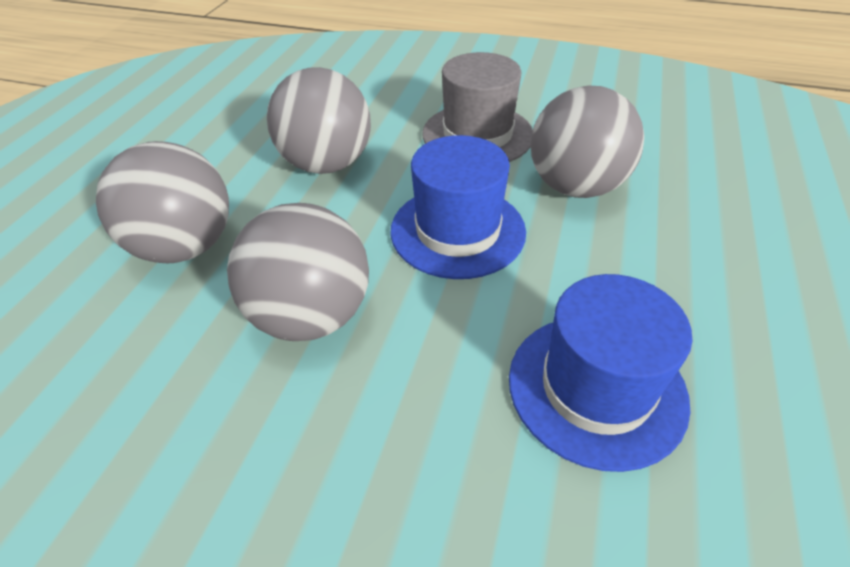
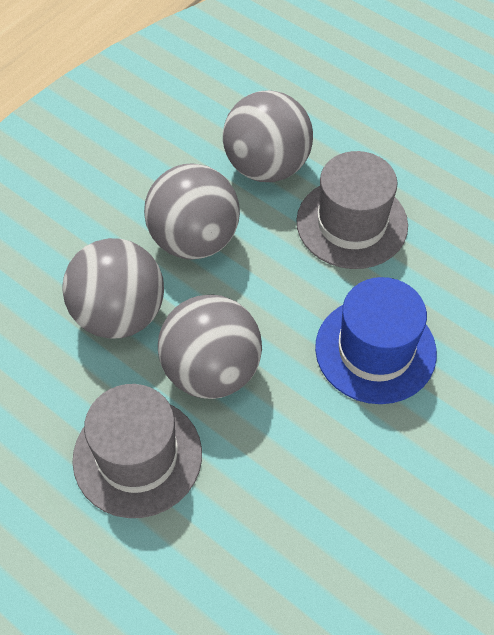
blue hat: 2 -> 1
grey hat: 1 -> 2

